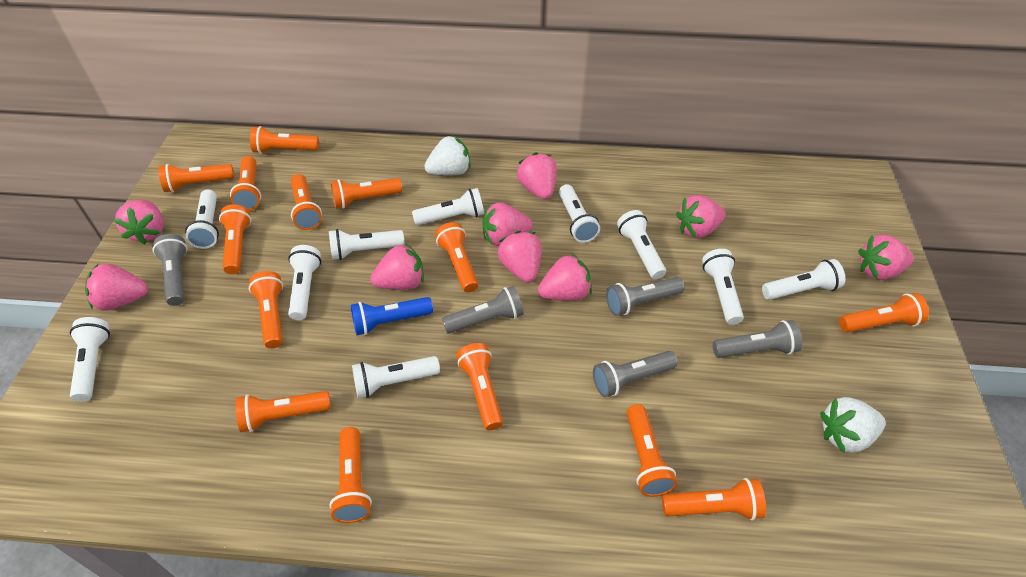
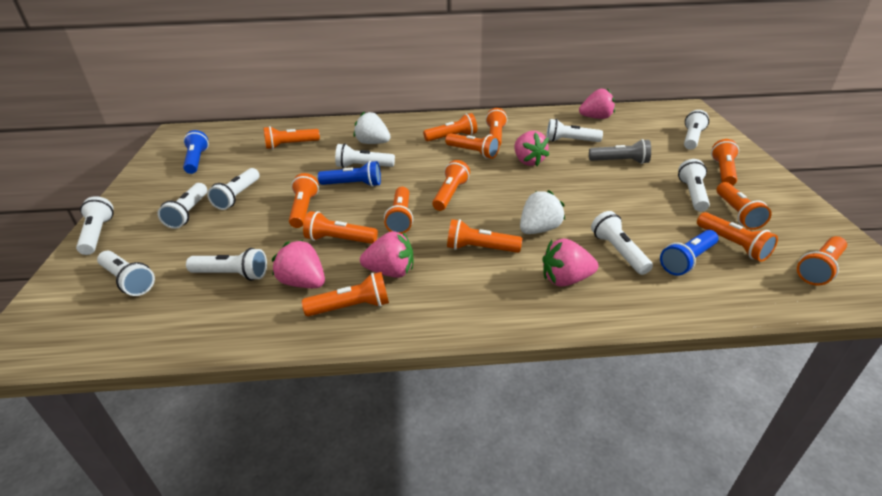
blue flashlight: 1 -> 3
grey flashlight: 5 -> 1
pink strawberry: 9 -> 5

